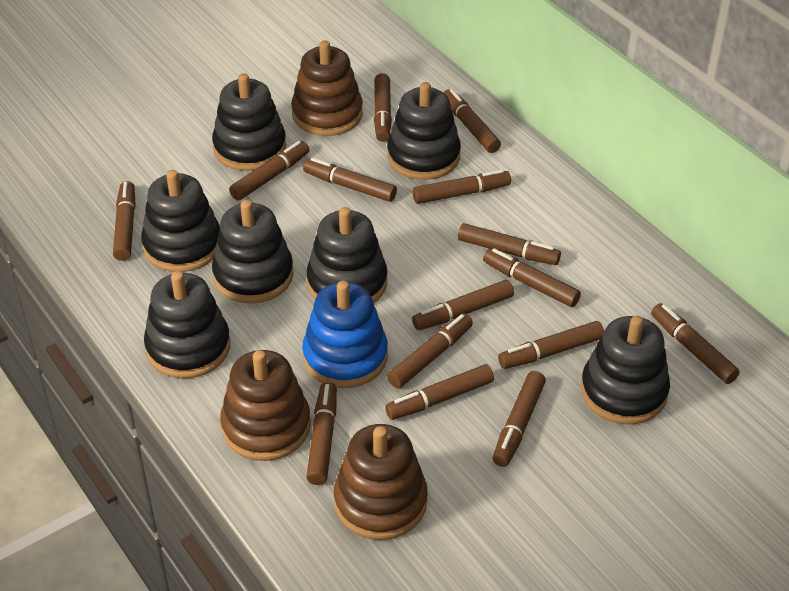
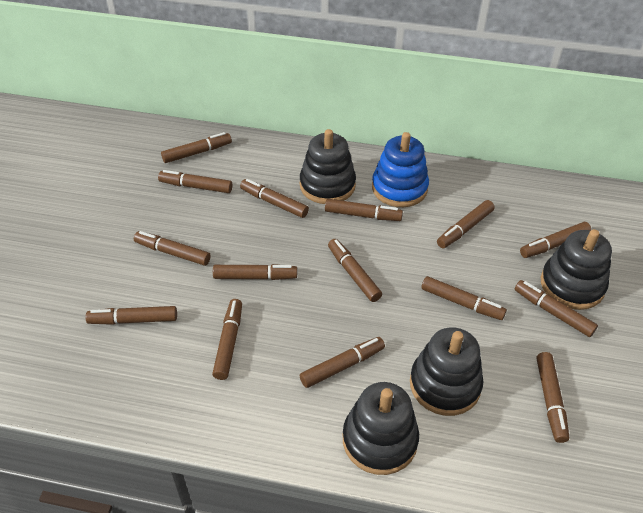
black stacking toy: 7 -> 4
brown stacking toy: 3 -> 0

